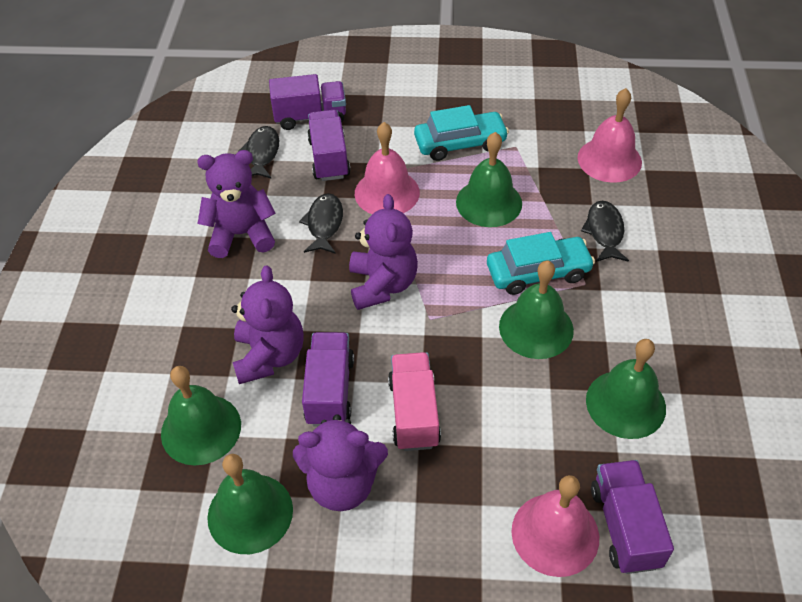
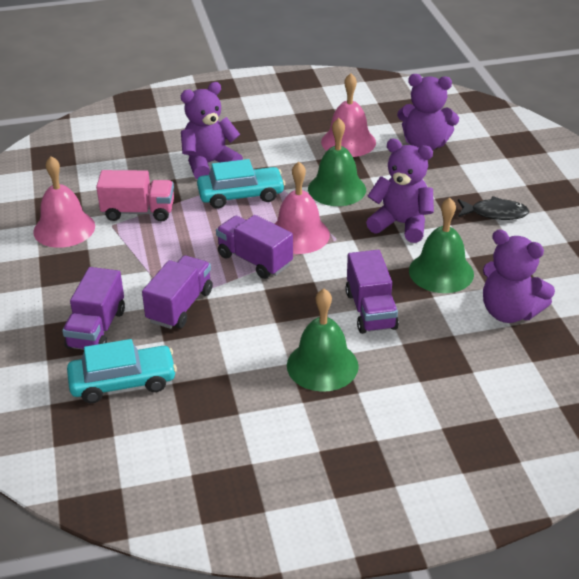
black fish: 3 -> 1
green bell: 5 -> 3

